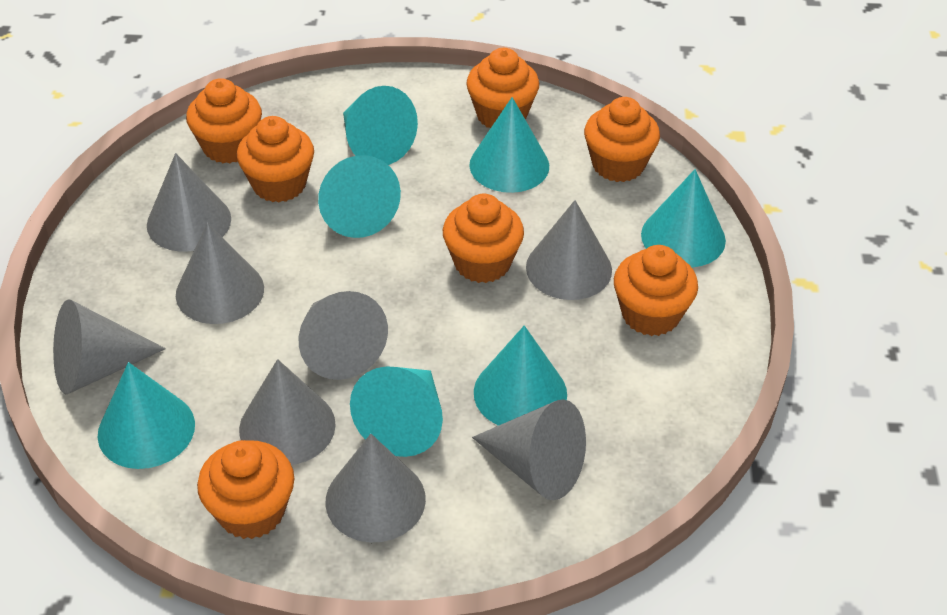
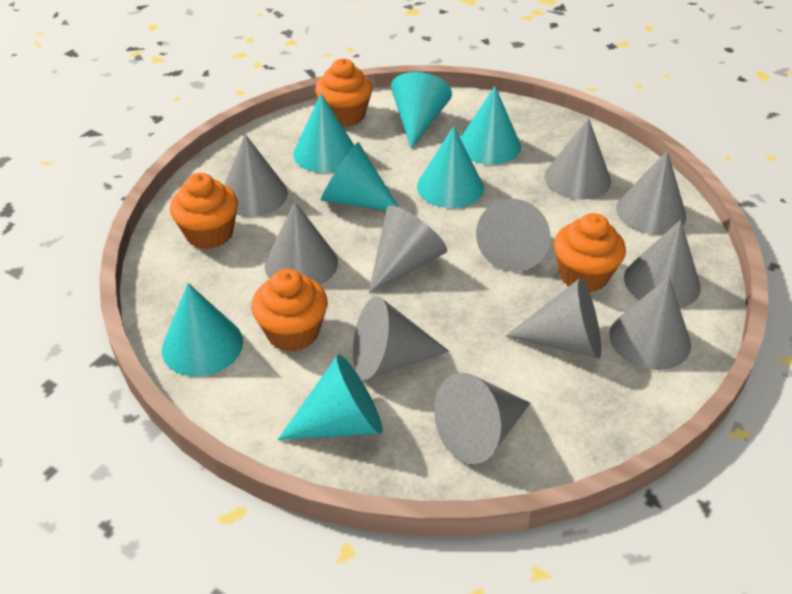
grey cone: 8 -> 11
orange cupcake: 7 -> 4

